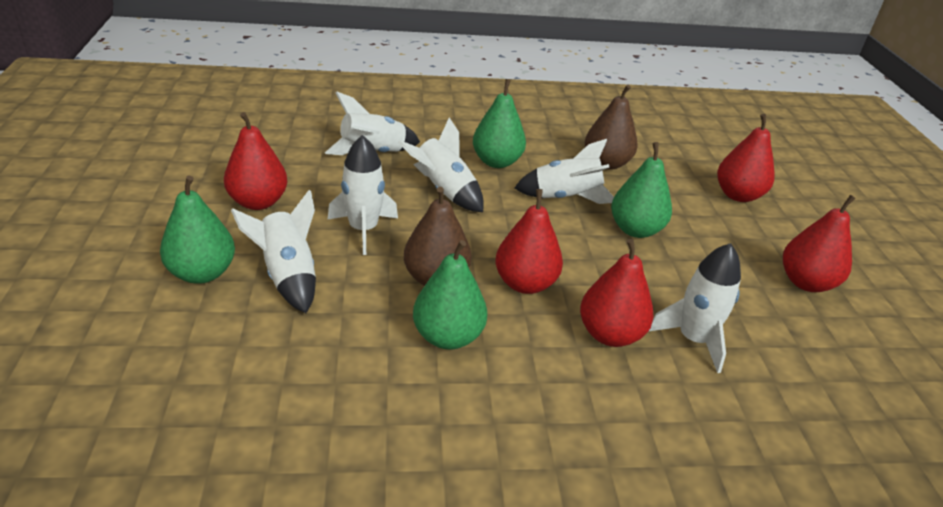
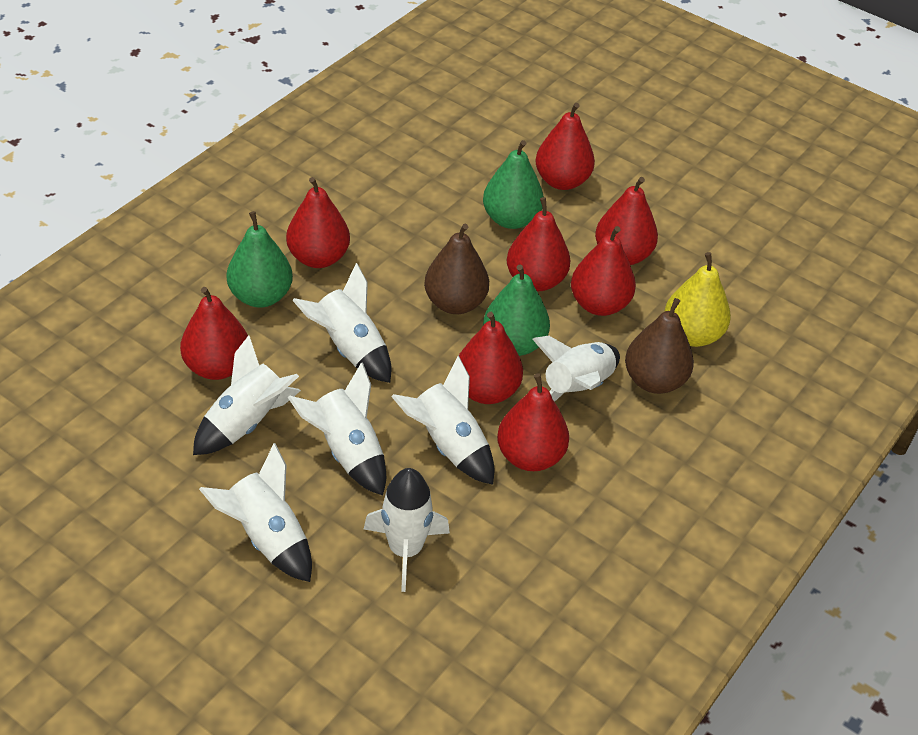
green pear: 4 -> 3
red pear: 5 -> 8
white rocket: 6 -> 7
yellow pear: 0 -> 1

